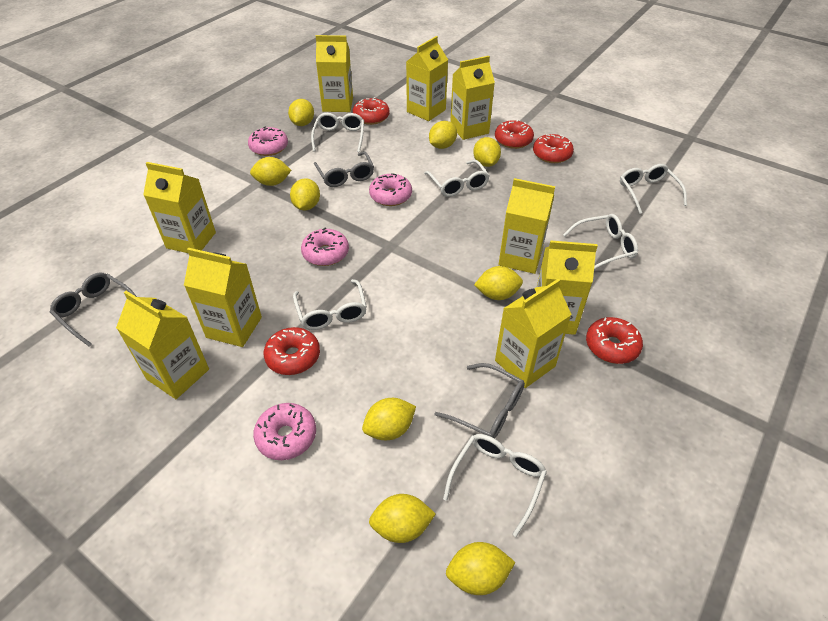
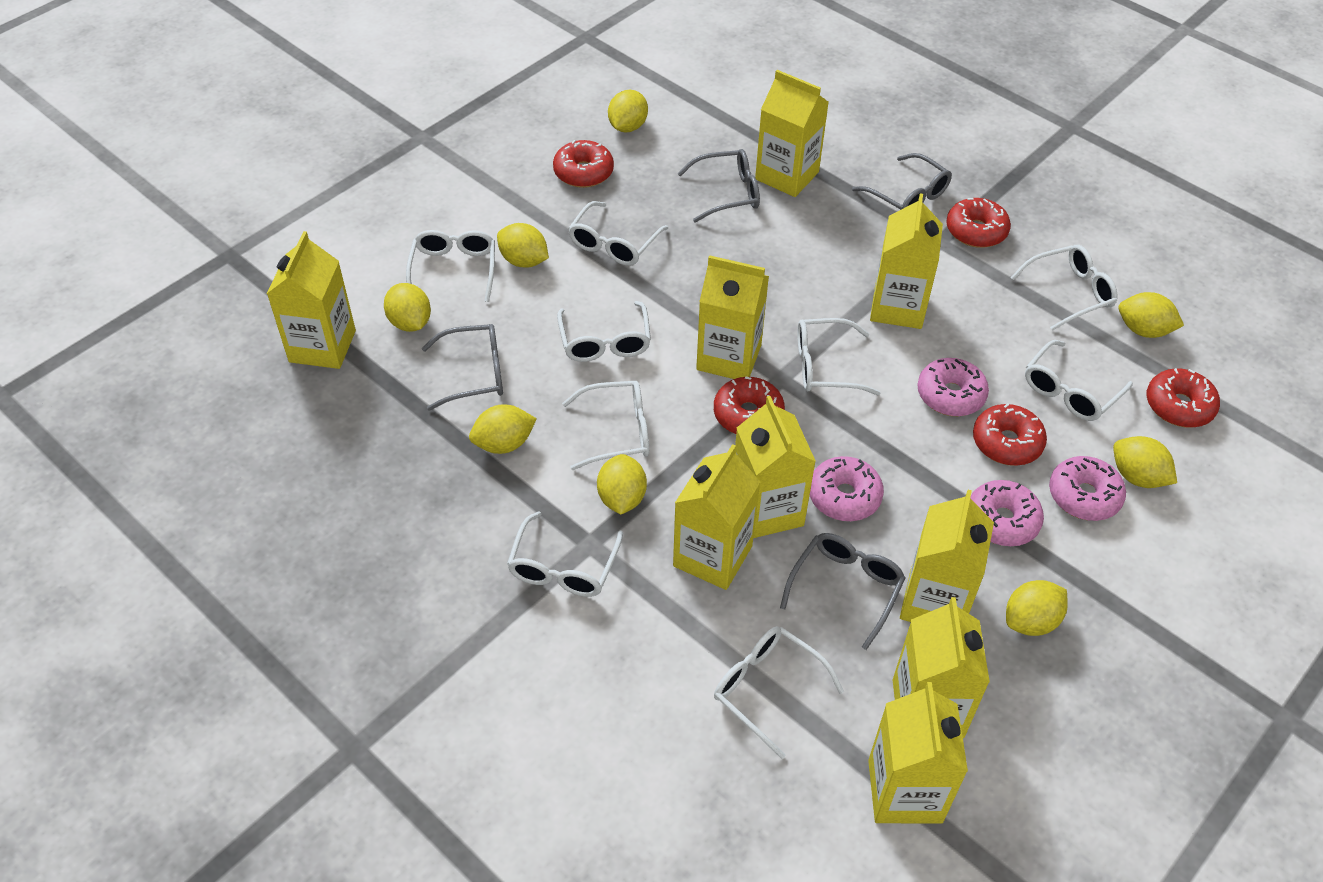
grey glasses: 3 -> 4
white glasses: 6 -> 9
yellow lemon: 9 -> 8

